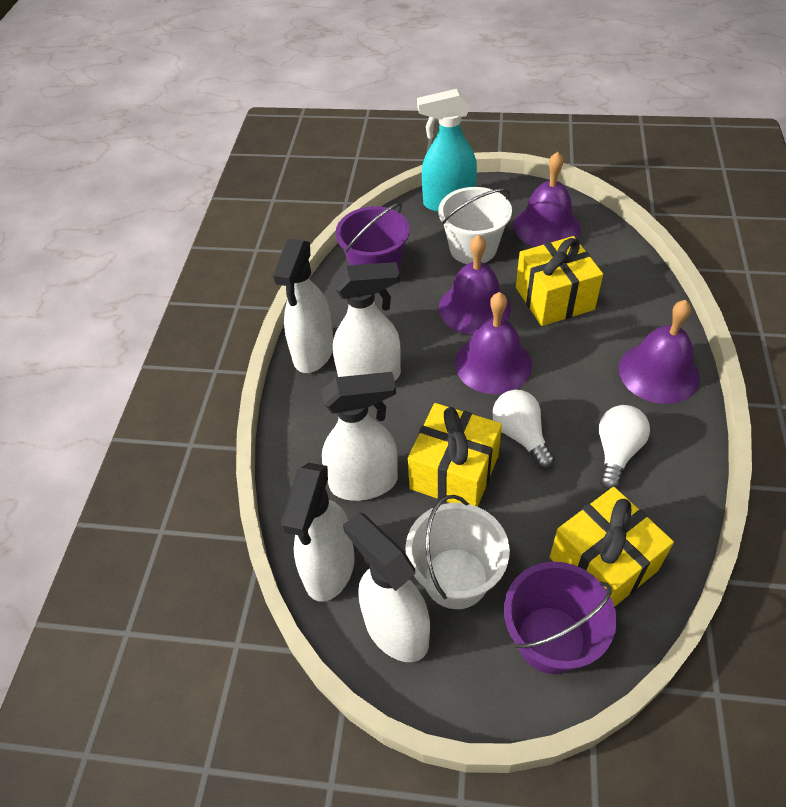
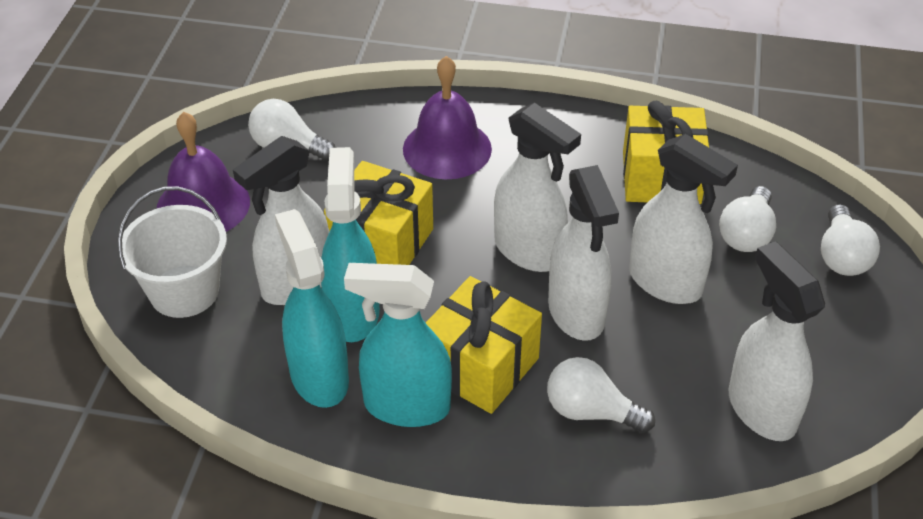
purple bell: 4 -> 2
purple bucket: 2 -> 0
turquoise spray bottle: 1 -> 3
white bucket: 2 -> 1
white light bulb: 2 -> 4

